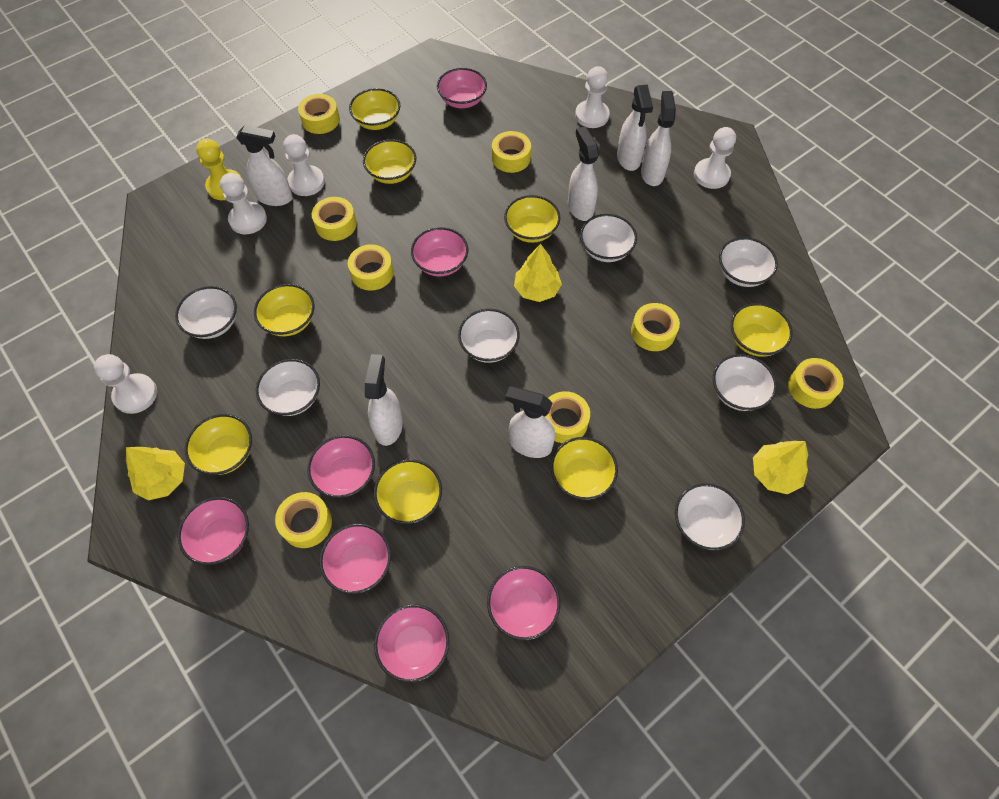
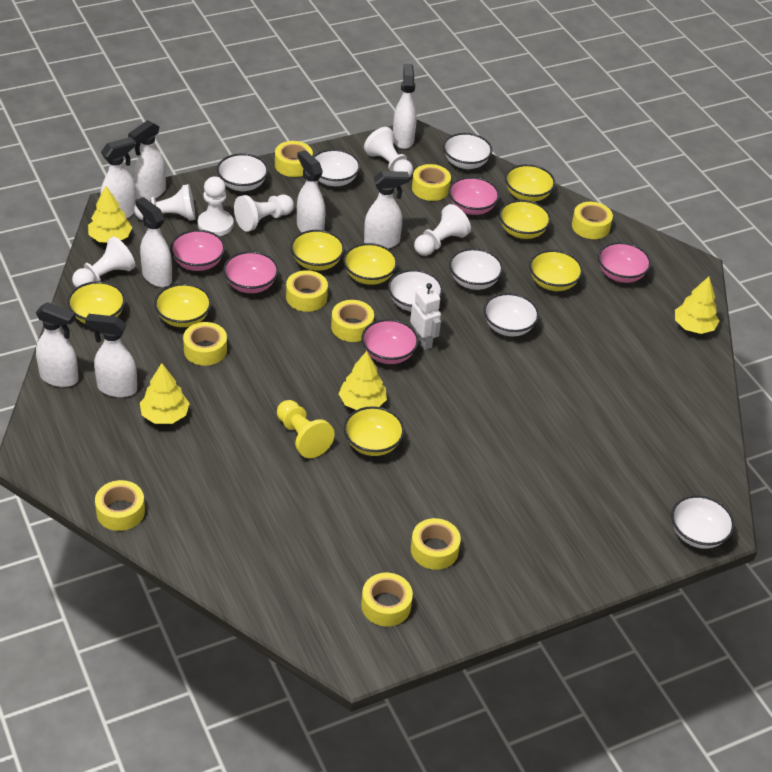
pink bowl: 7 -> 5
white pawn: 5 -> 6
white robot: 0 -> 1
white spray bottle: 6 -> 8
yellow tape: 8 -> 9
yellow tree: 3 -> 4

